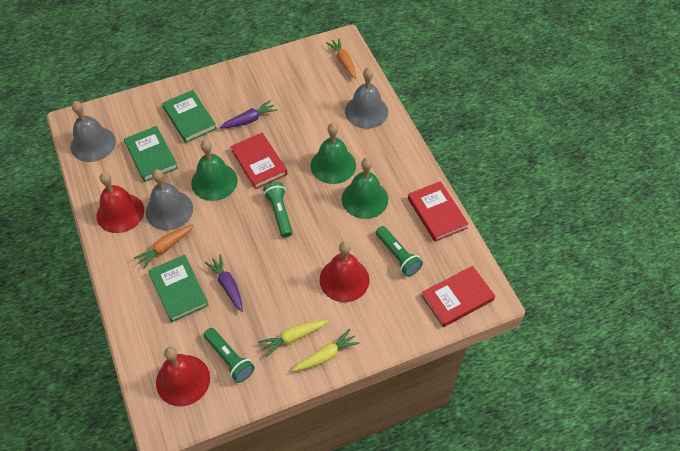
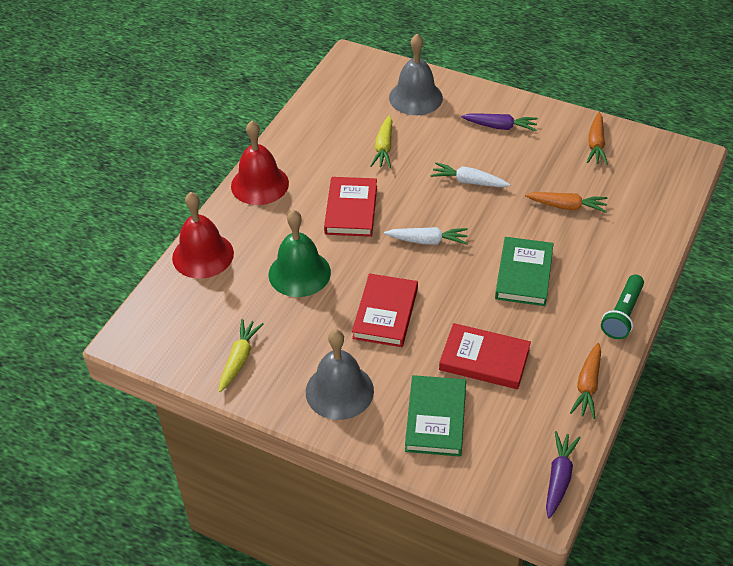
green bell: 3 -> 1
green book: 3 -> 2
green flashlight: 3 -> 1
grey bell: 3 -> 2
orange carrot: 2 -> 3
red bell: 3 -> 2
white carrot: 0 -> 2

